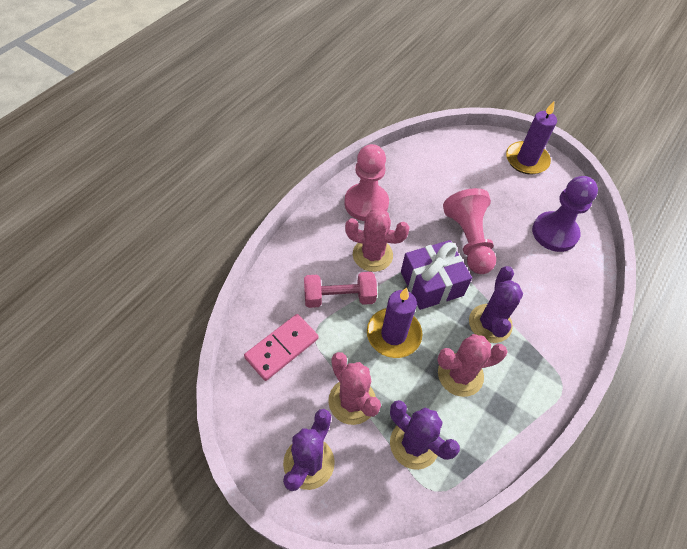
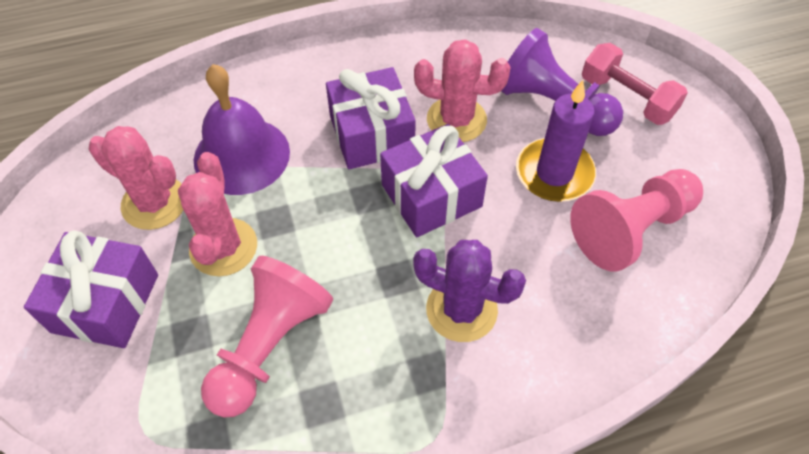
pink domino: 1 -> 0
purple bell: 0 -> 1
purple cactus: 3 -> 1
purple candle: 2 -> 1
purple gift: 1 -> 3

